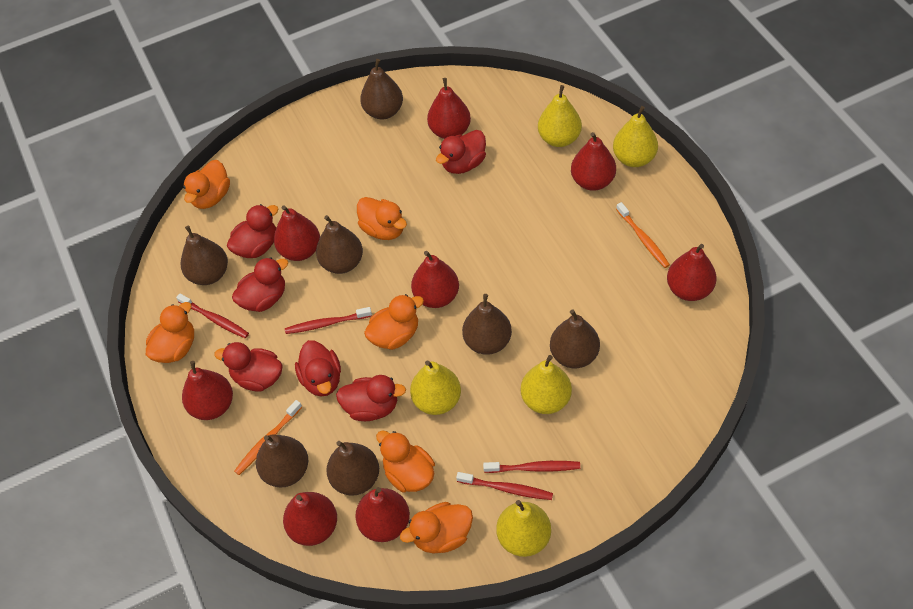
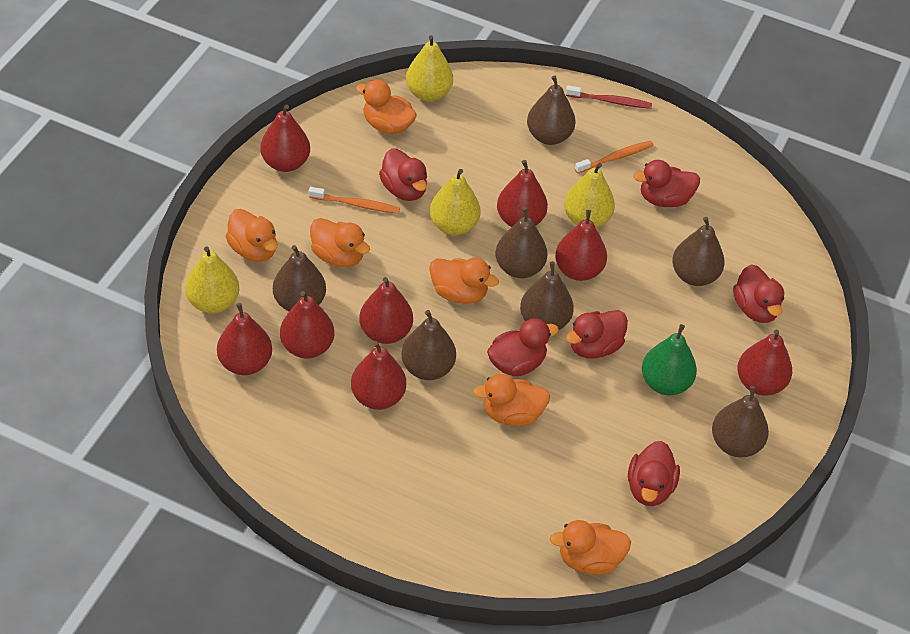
green pear: 0 -> 1
red toothbrush: 4 -> 1
yellow pear: 5 -> 4

